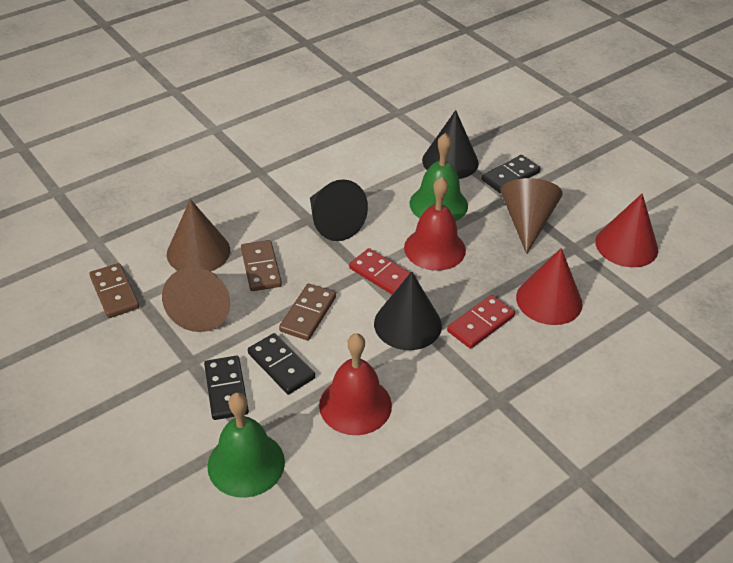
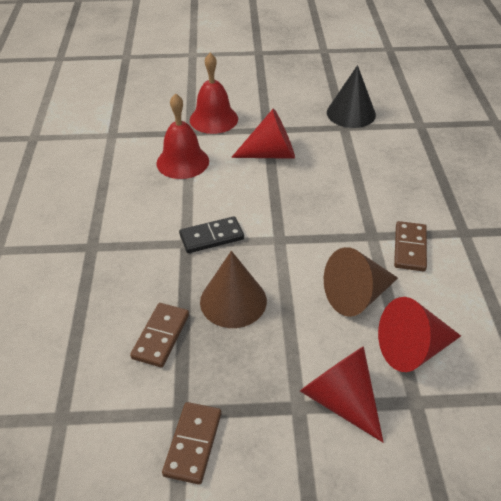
black cone: 3 -> 1
black domino: 3 -> 1
brown cone: 3 -> 2
green bell: 2 -> 0
red cone: 2 -> 3
red domino: 2 -> 0

